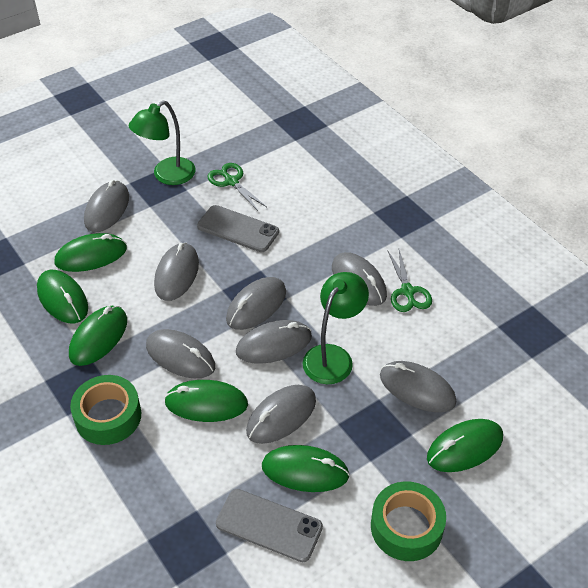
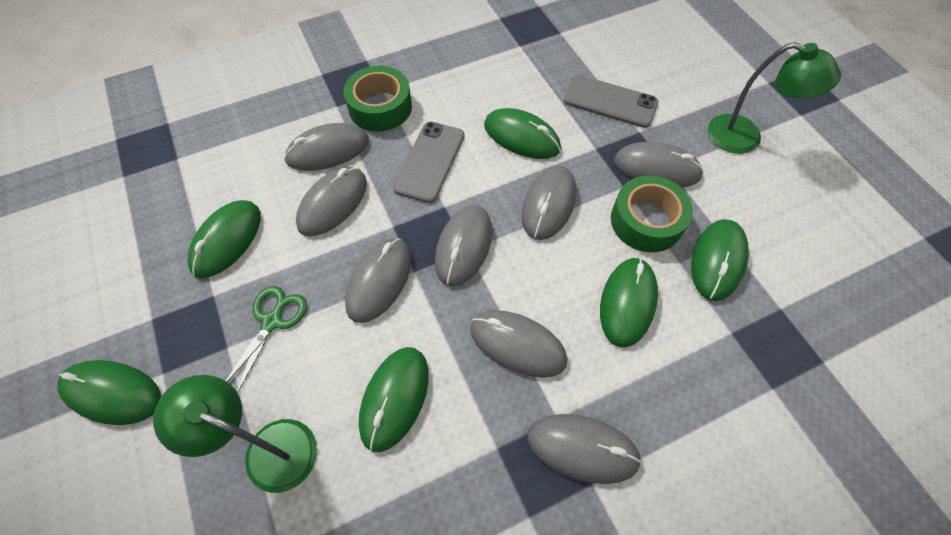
green scissors: 2 -> 1

